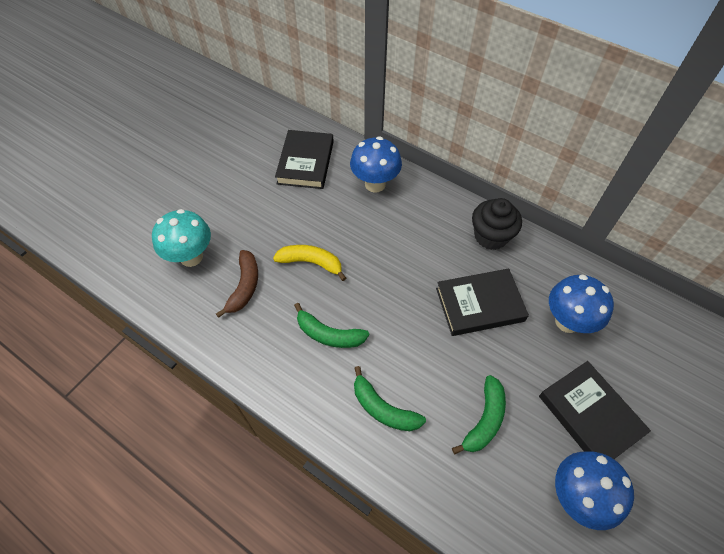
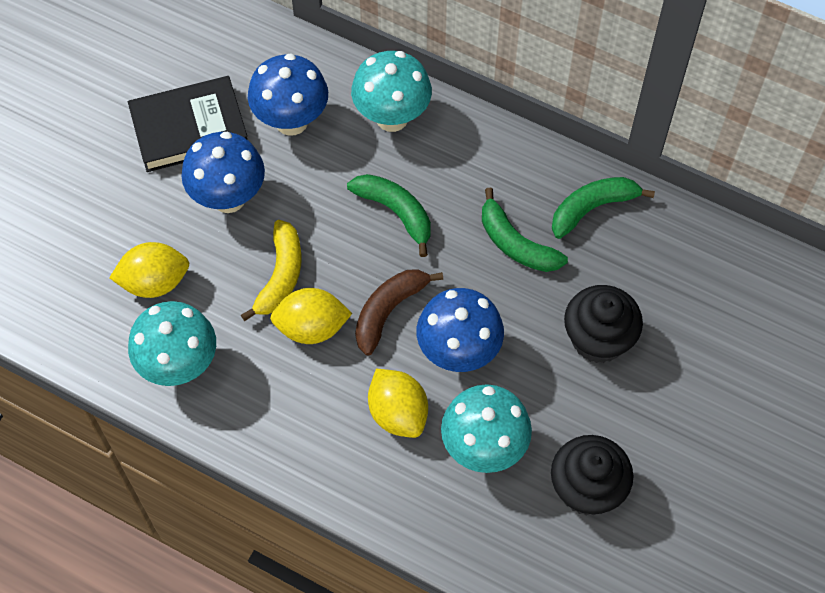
black book: 3 -> 1
black cupcake: 1 -> 2
turquoise mushroom: 1 -> 3
yellow lemon: 0 -> 3

